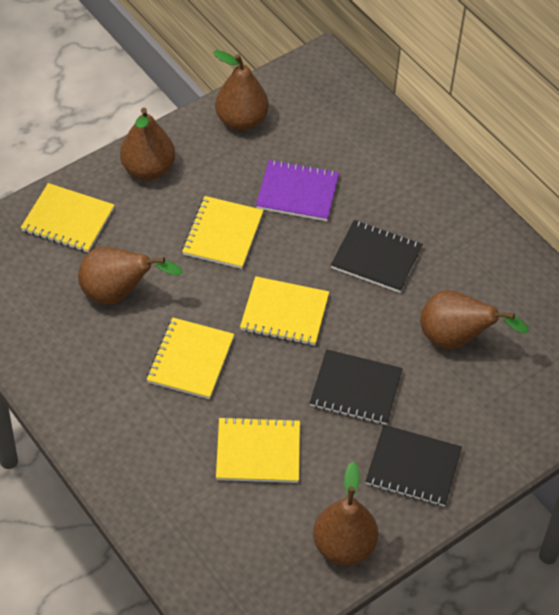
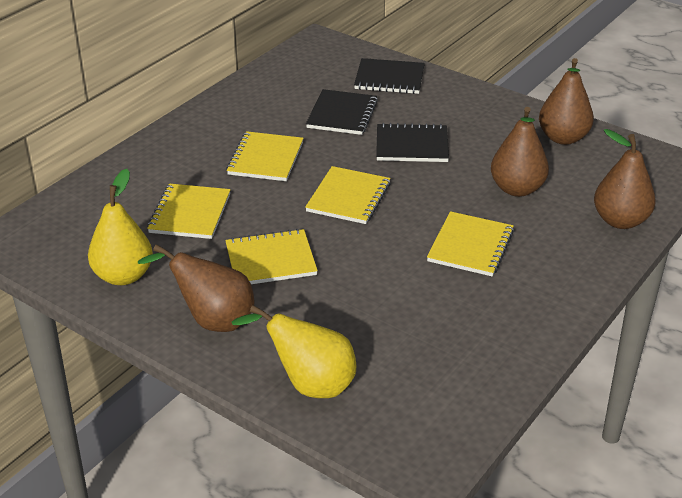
brown pear: 5 -> 4
purple notebook: 1 -> 0
yellow pear: 0 -> 2

